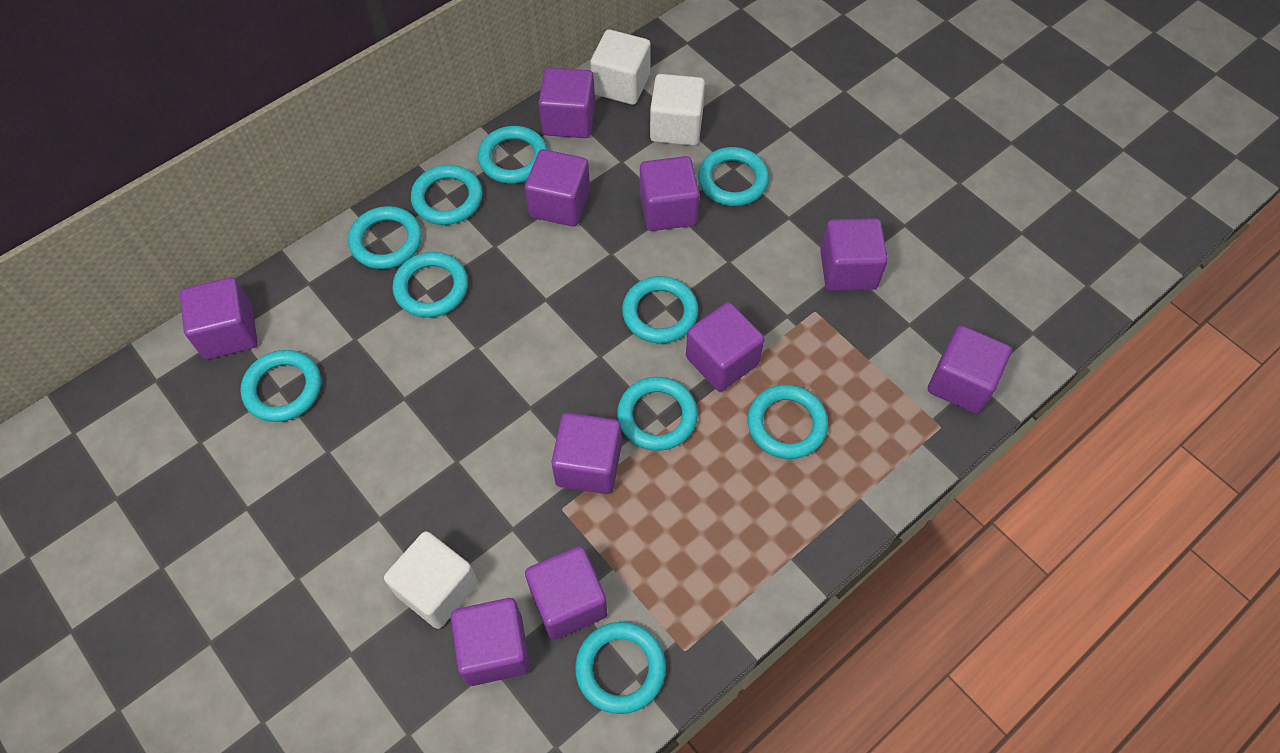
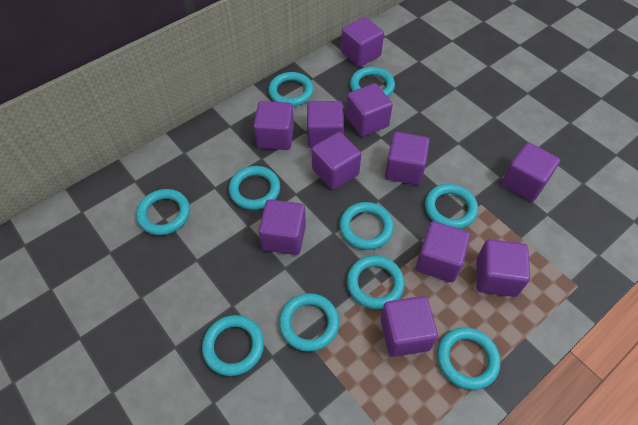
purple cube: 10 -> 11
white cube: 3 -> 0

